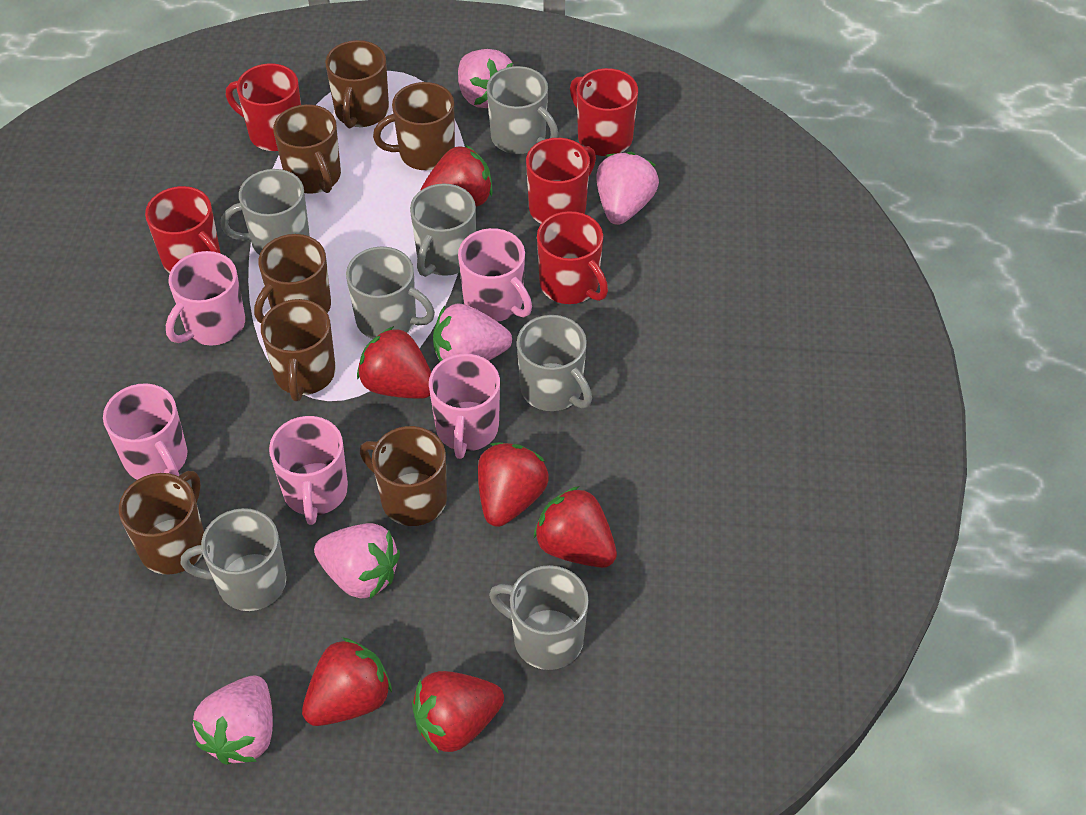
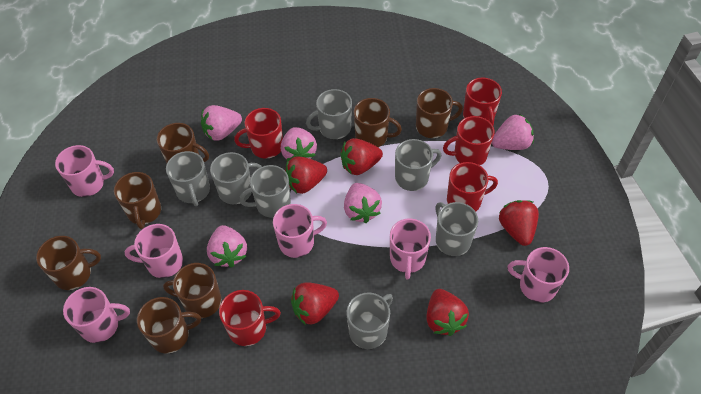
pink mug: 5 -> 6
red strawberry: 6 -> 5

